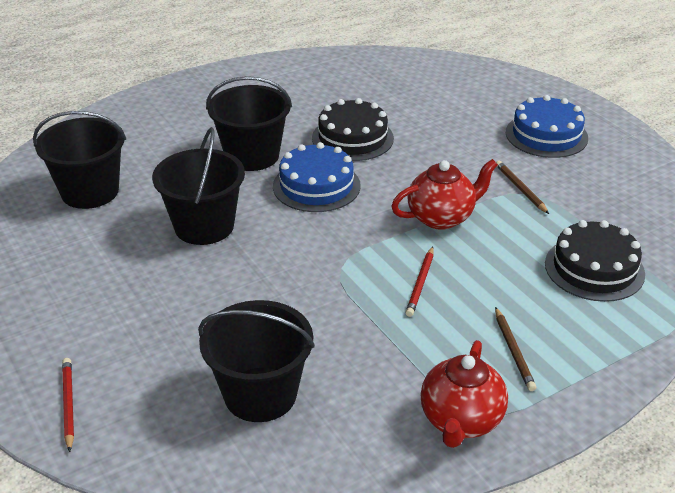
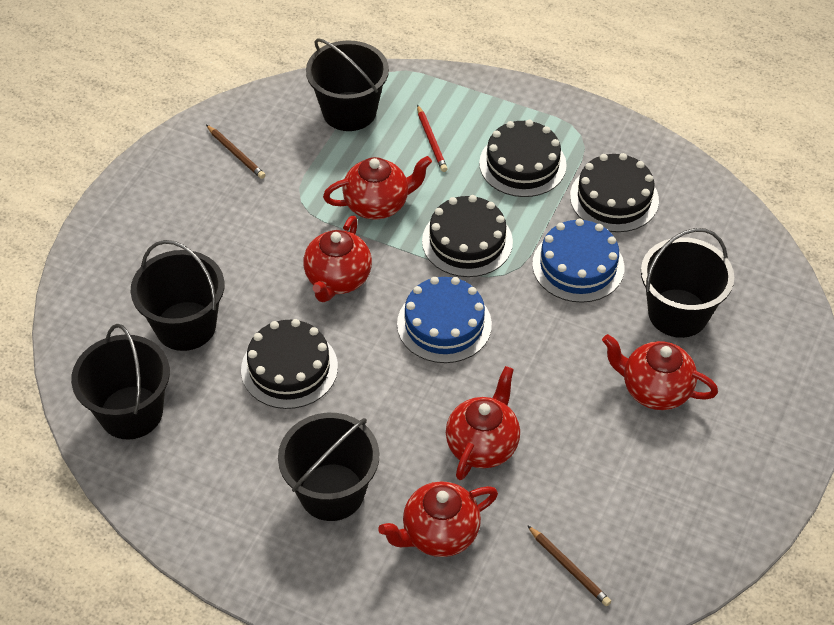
black bucket: 4 -> 5
black cake: 2 -> 4
red pencil: 2 -> 1
red teapot: 2 -> 5

